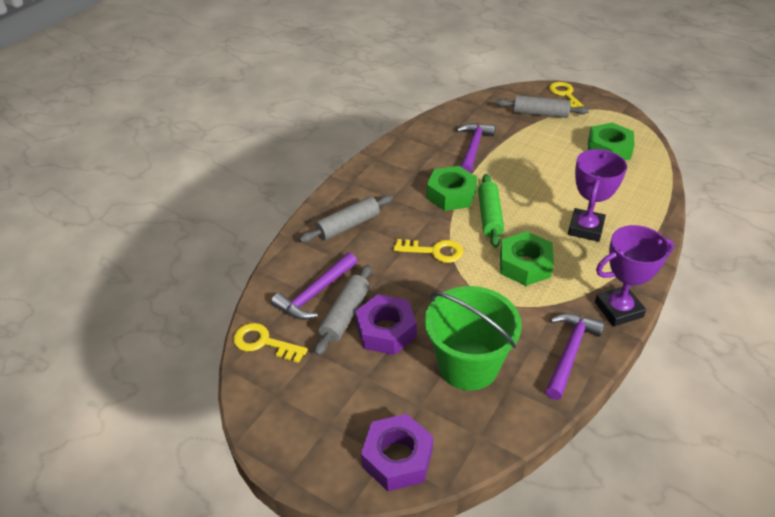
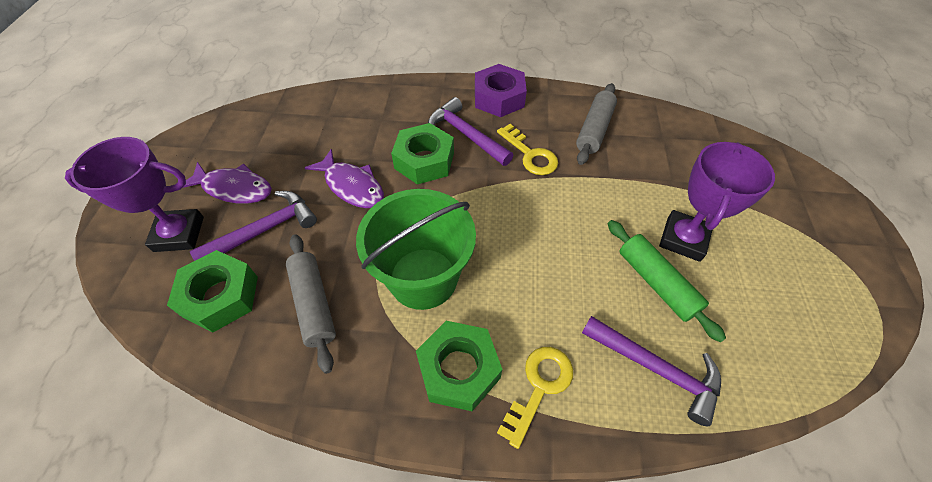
grey rolling pin: 3 -> 2
purple fish: 0 -> 2
purple nut: 2 -> 1
yellow key: 3 -> 2

